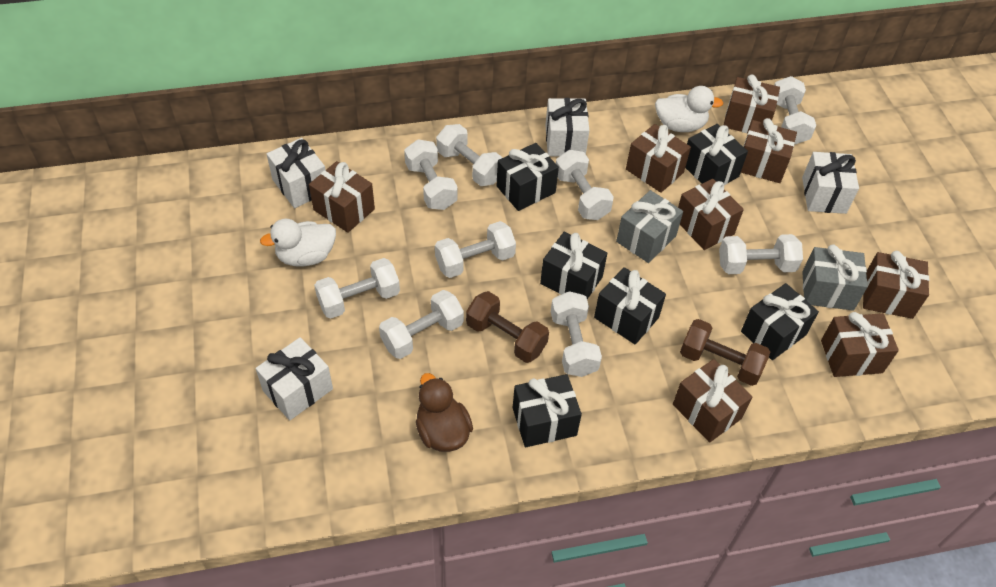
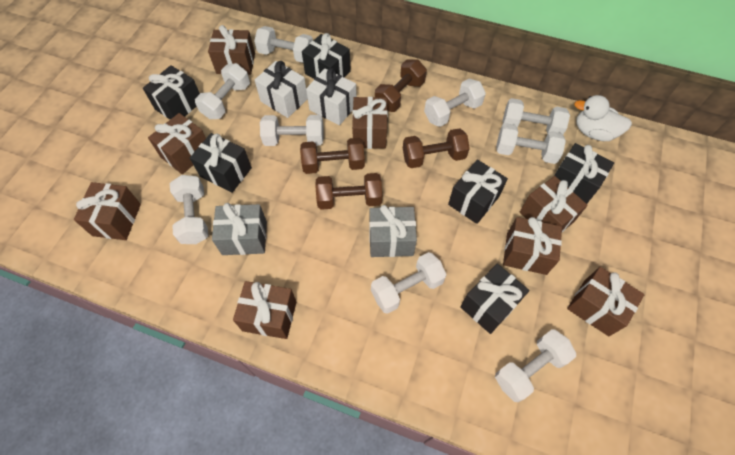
brown duck: 1 -> 0
brown dumbbell: 2 -> 4
white duck: 2 -> 1
white gift: 4 -> 2

